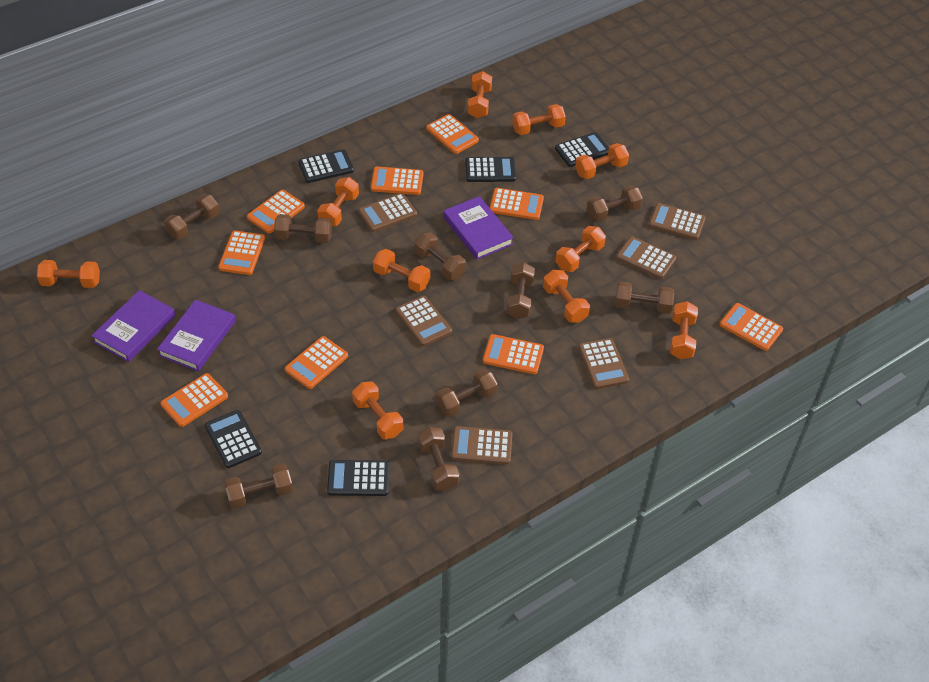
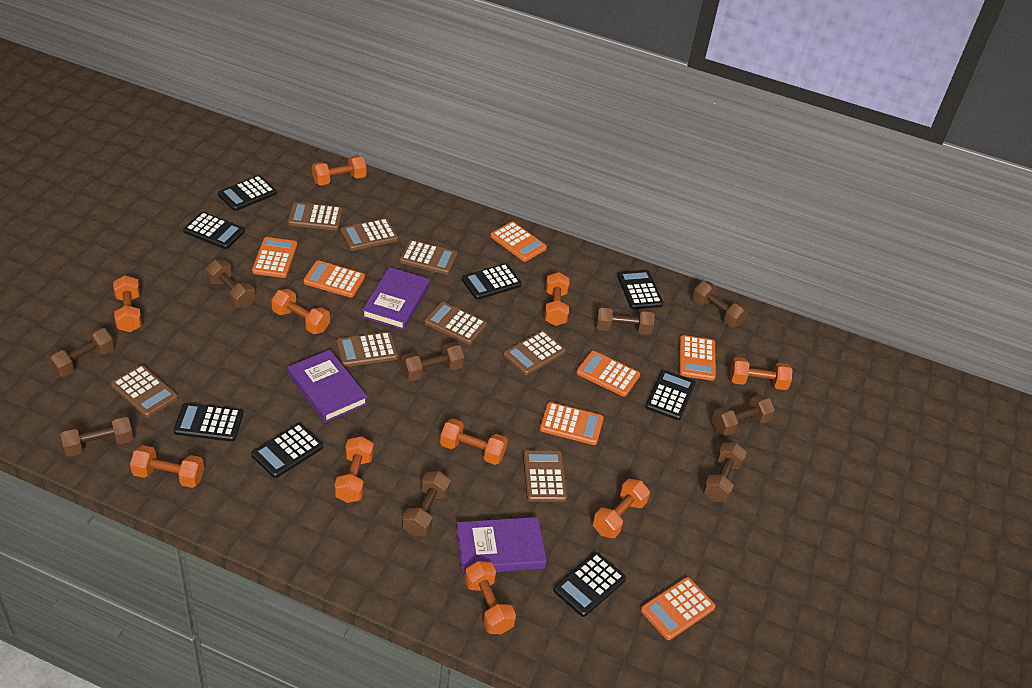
black calculator: 5 -> 8
brown calculator: 6 -> 8
orange calculator: 9 -> 7

